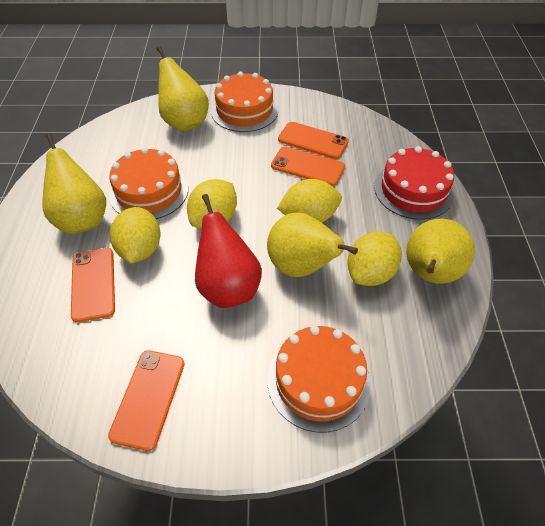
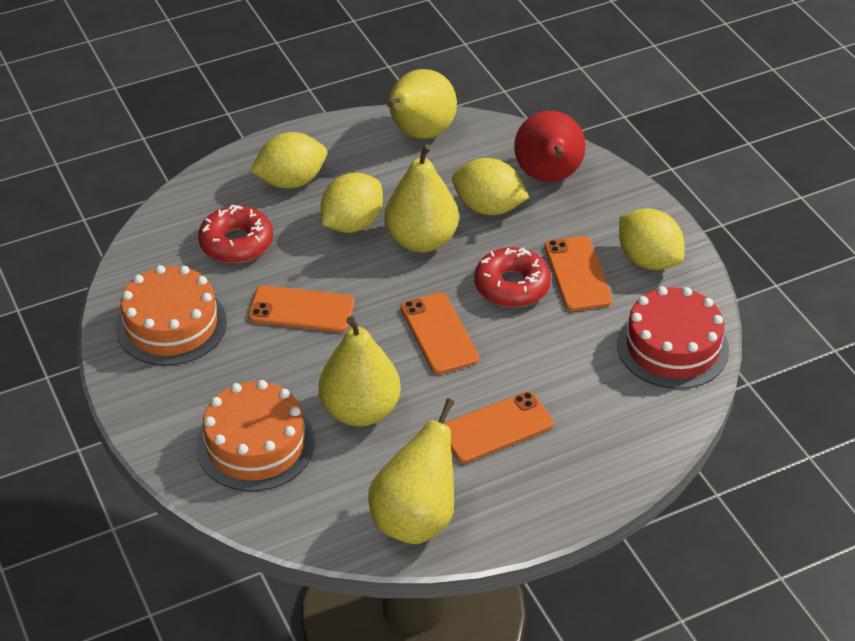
orange cake: 3 -> 2
red donut: 0 -> 2

